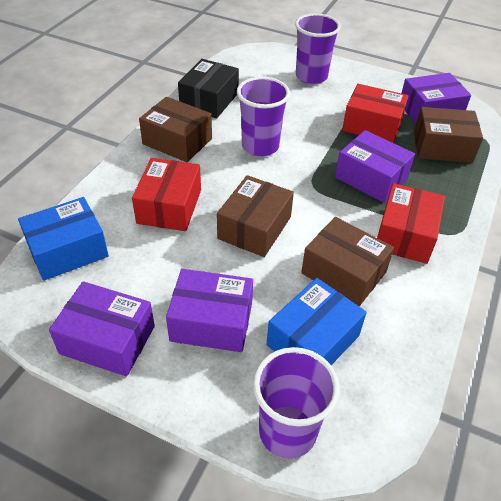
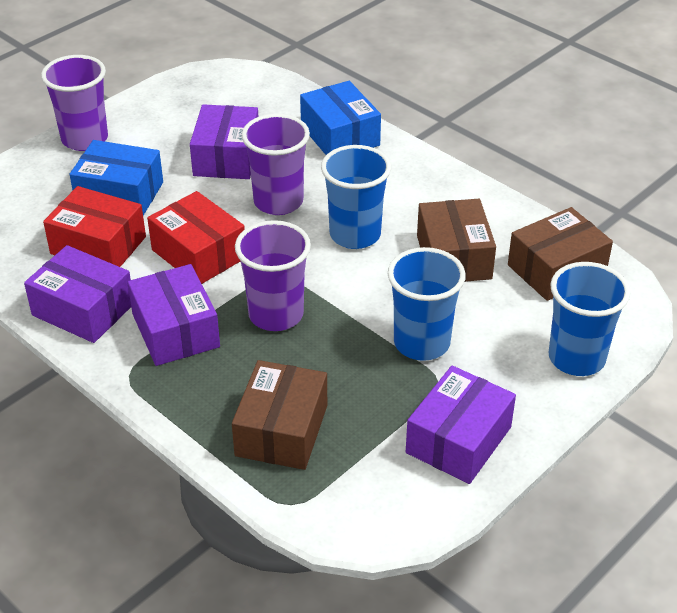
black box: 1 -> 0
blue cup: 0 -> 3
brown box: 4 -> 3
red box: 3 -> 2

